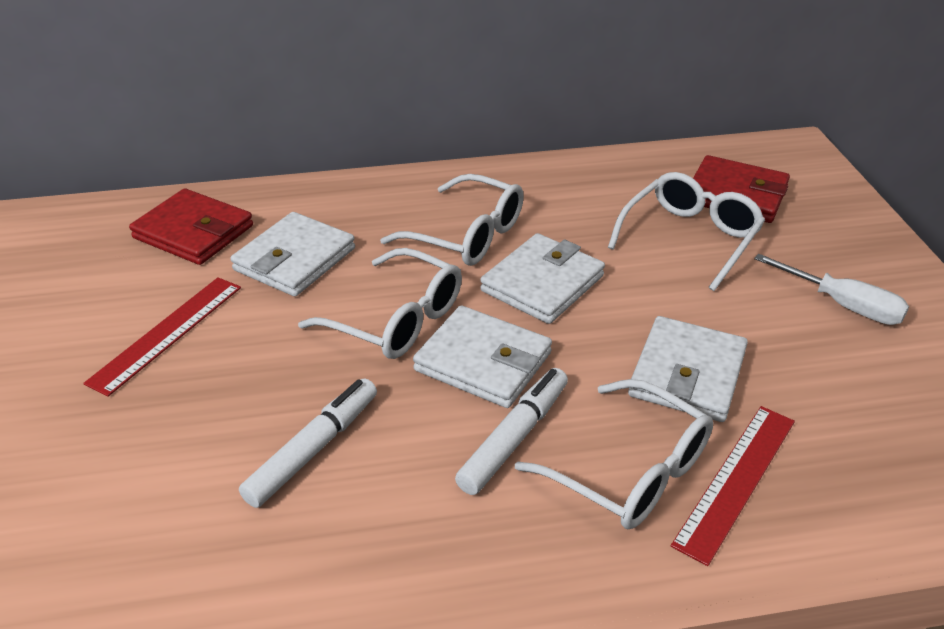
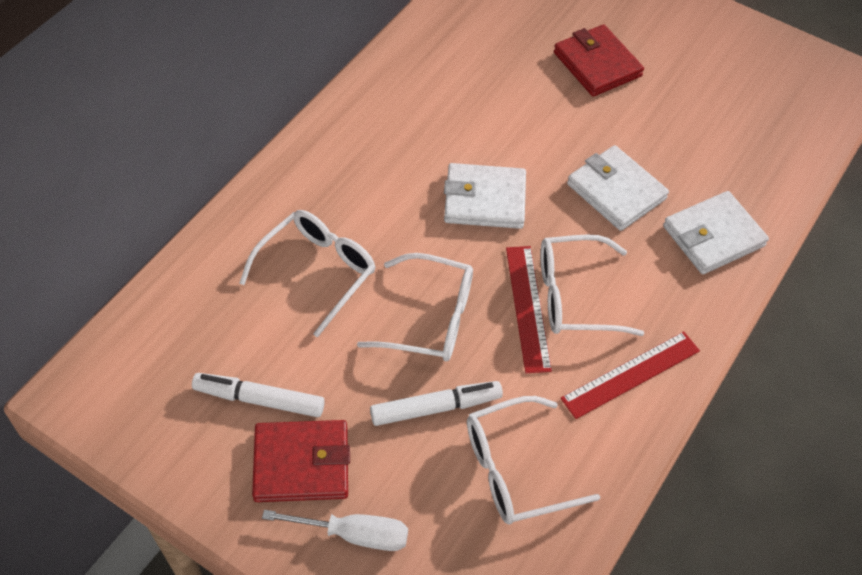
white wallet: 4 -> 3

